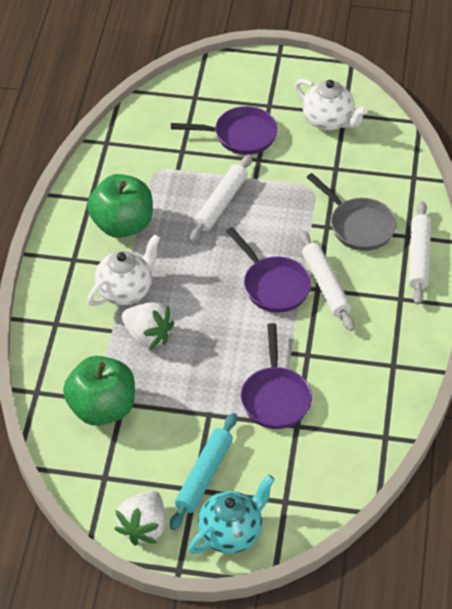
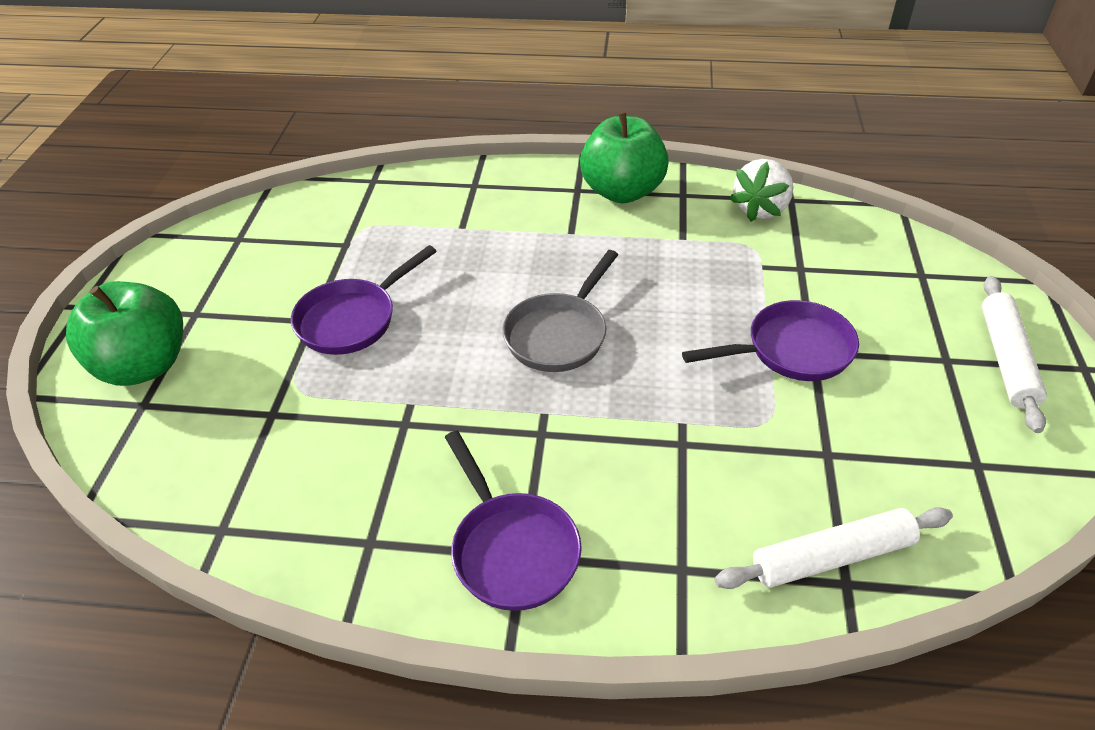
turquoise rolling pin: 1 -> 0
turquoise teapot: 1 -> 0
white rolling pin: 3 -> 2
white strawberry: 2 -> 1
white teapot: 2 -> 0

